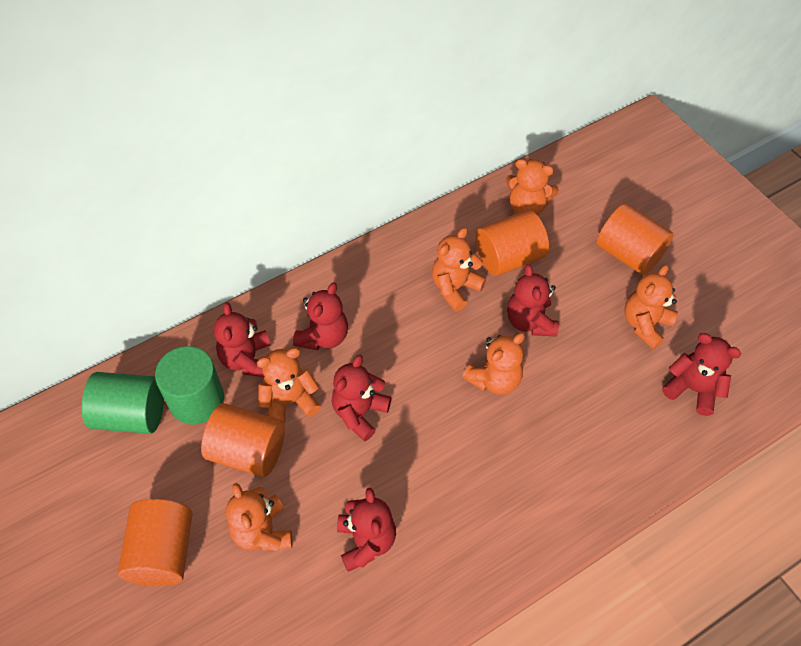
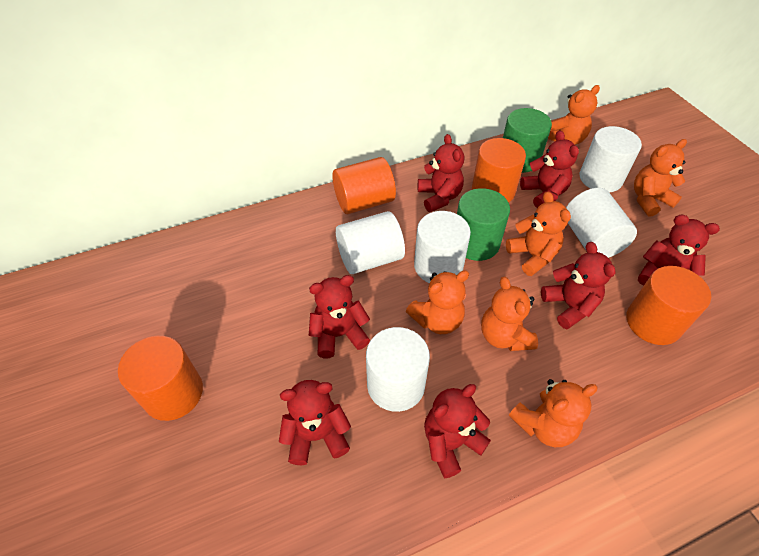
red teddy bear: 6 -> 7
white cylinder: 0 -> 5

